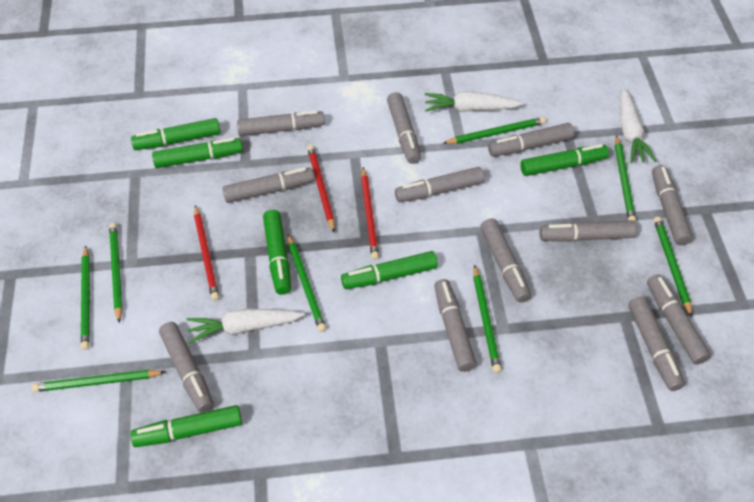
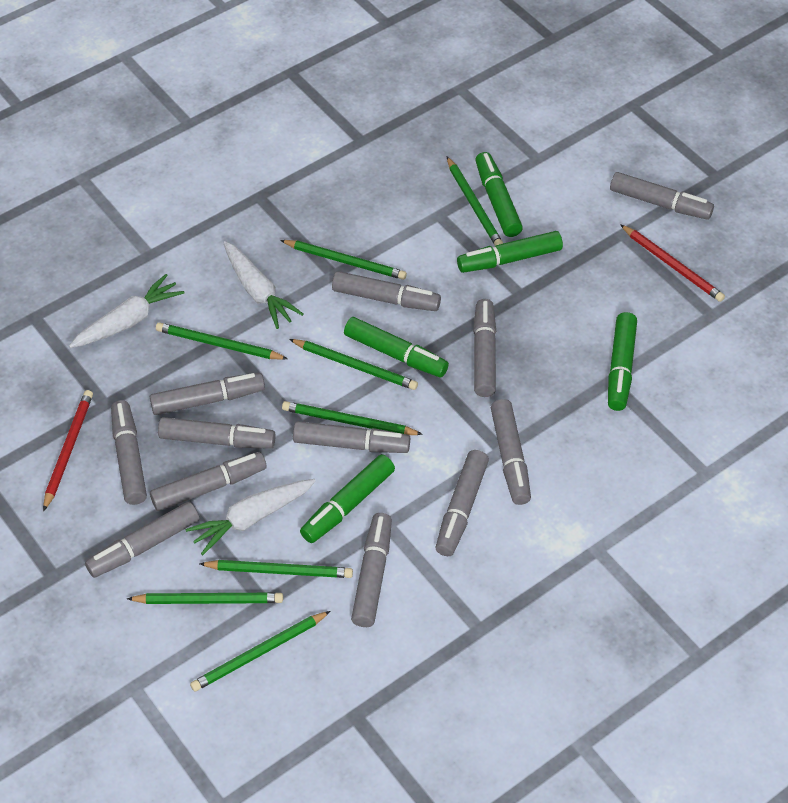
green marker: 6 -> 5
red pencil: 3 -> 2

